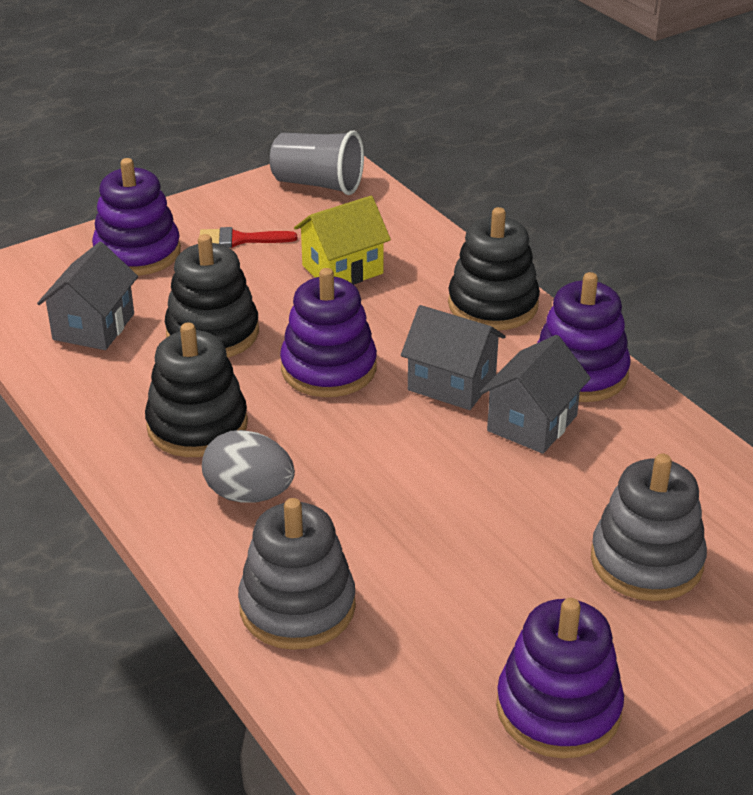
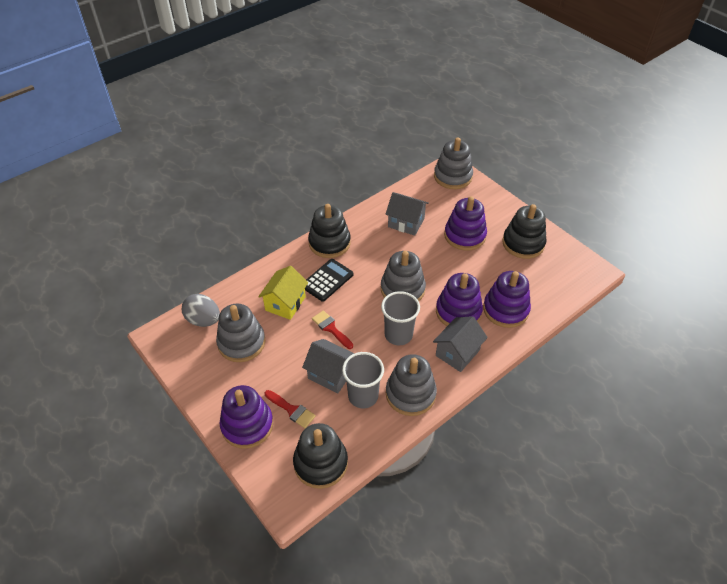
black calculator: 0 -> 1
grey cup: 1 -> 2
grey stacking toy: 2 -> 4
red brush: 1 -> 2

